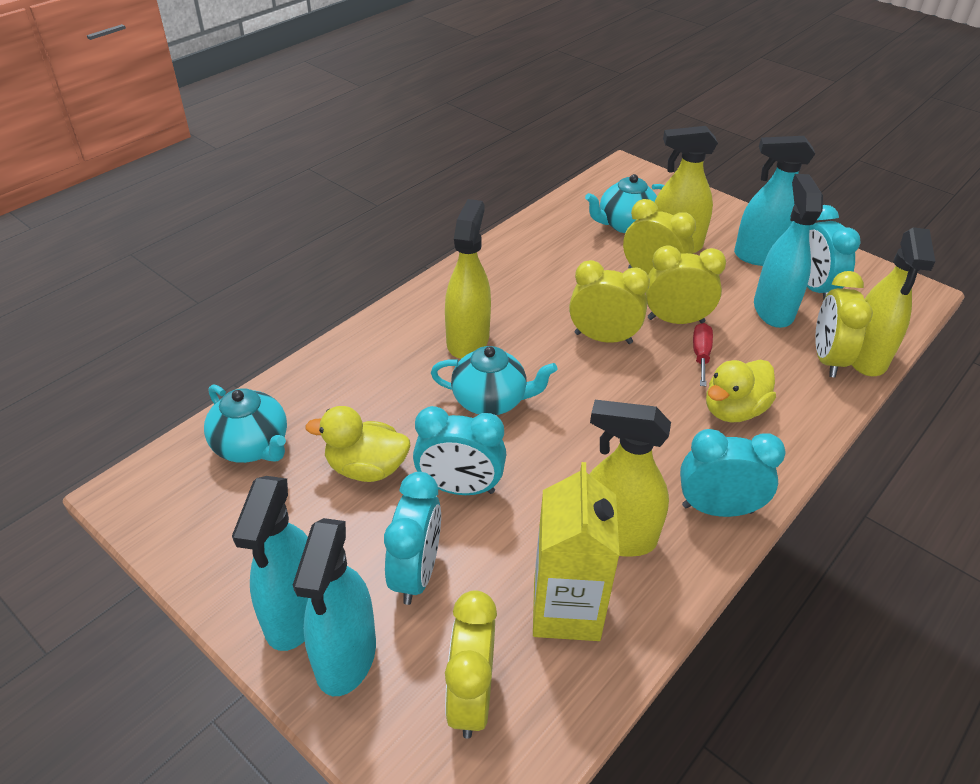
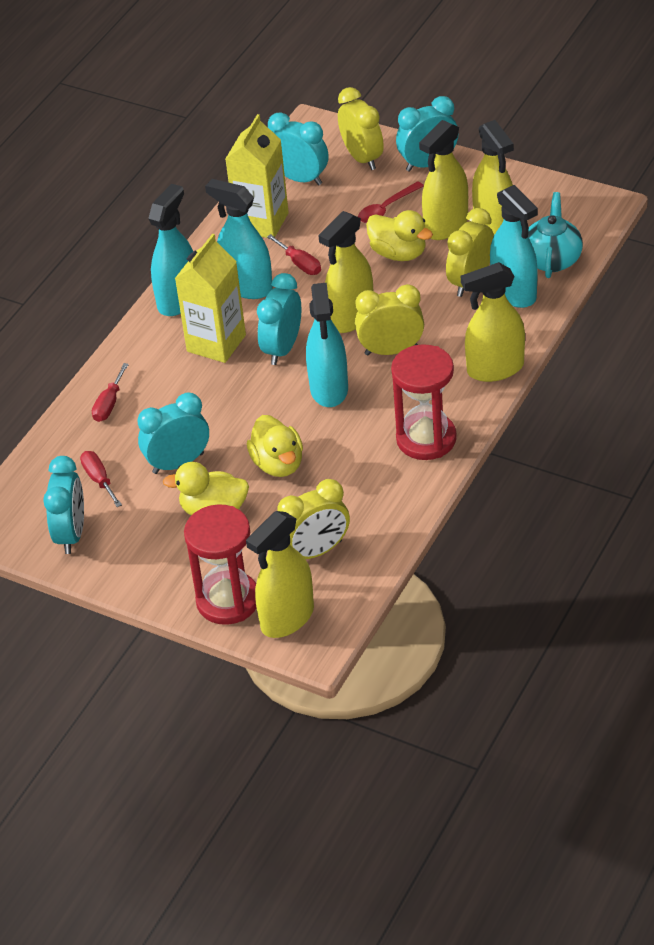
red hourglass: 0 -> 2
red screwdriver: 1 -> 3
red spoon: 0 -> 1
turquoise clock: 4 -> 5
turquoise teapot: 3 -> 1
yellow carton: 1 -> 2
yellow clock: 5 -> 4
yellow duck: 2 -> 3
yellow spray bottle: 4 -> 5

